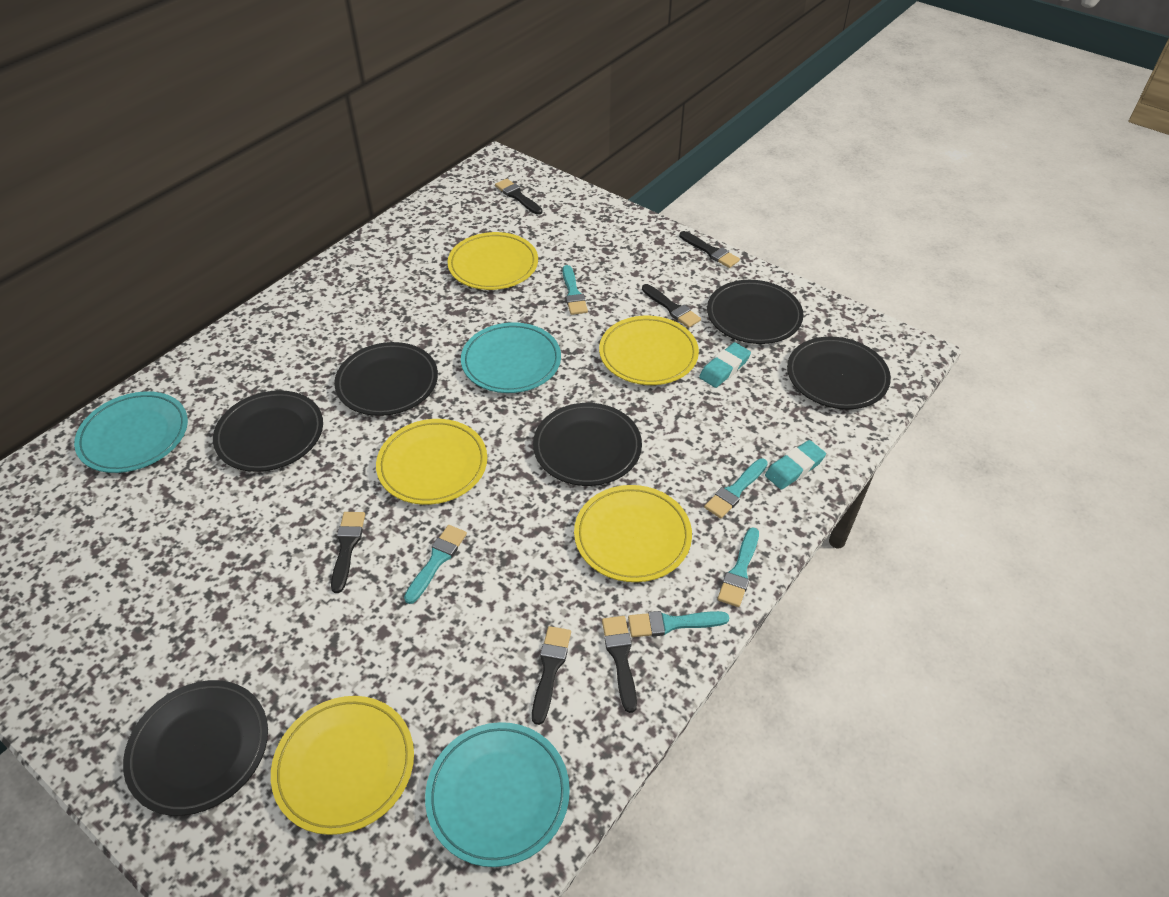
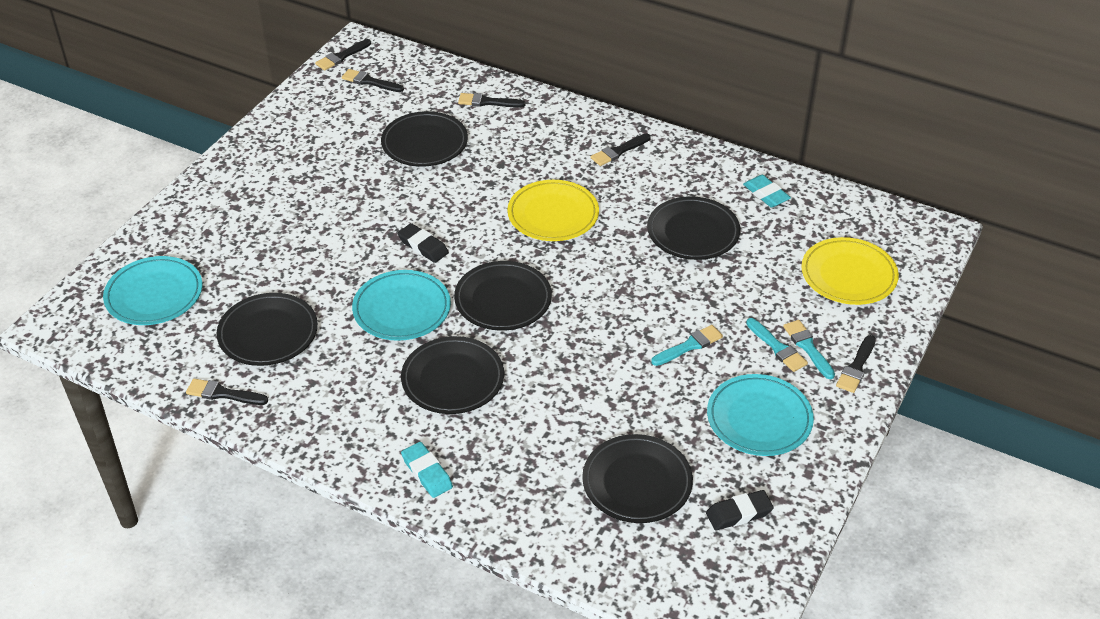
black eraser: 0 -> 2
turquoise brush: 5 -> 3
yellow plate: 5 -> 2

